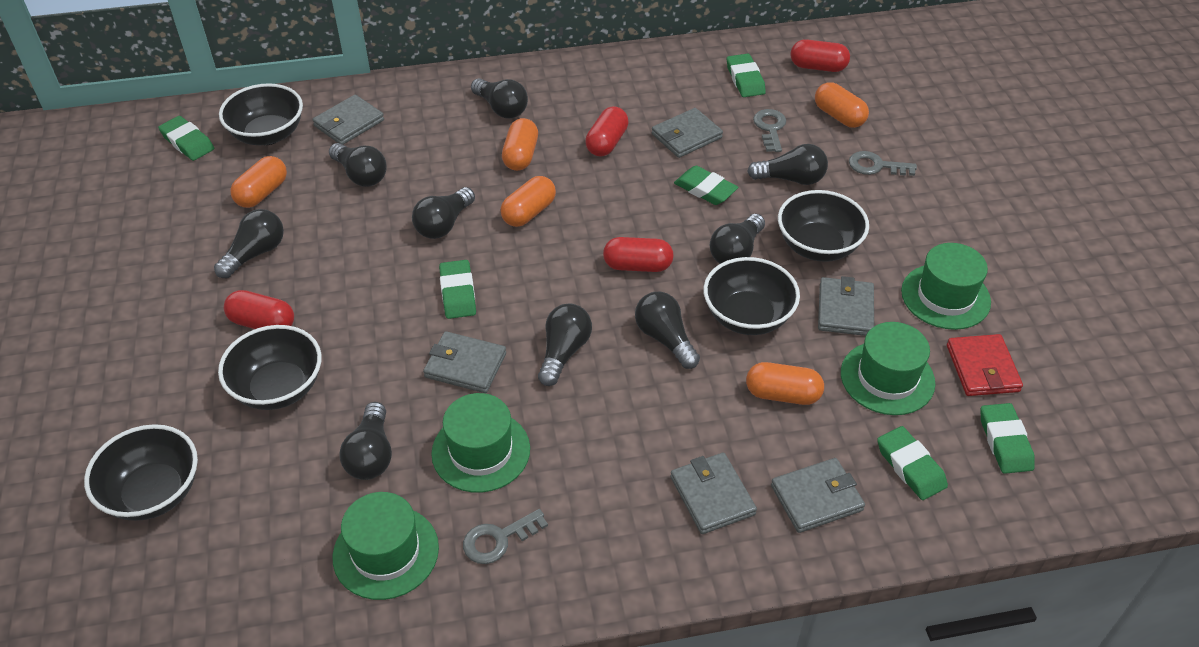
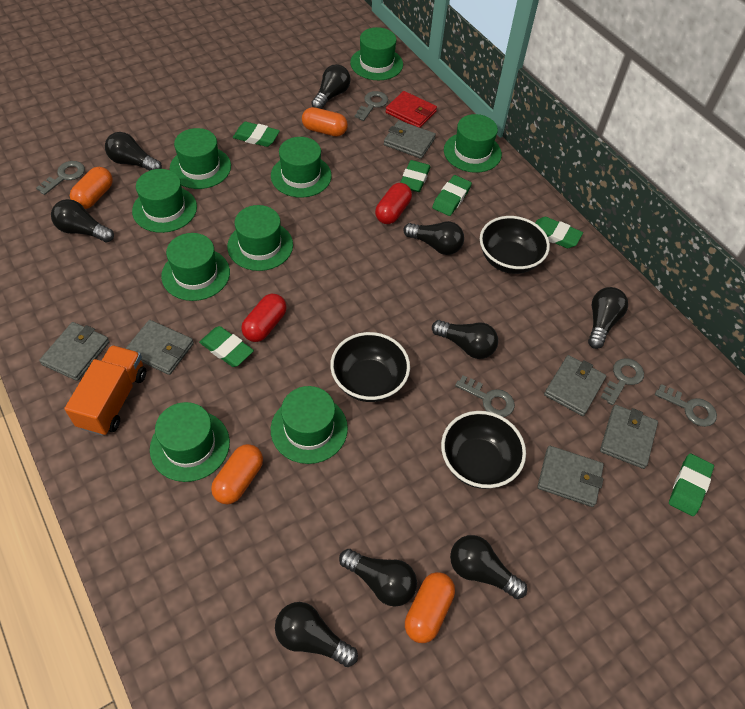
black bowl: 5 -> 3
green hat: 4 -> 9
grey key: 3 -> 5
orange capsule: 5 -> 4
orange truck: 0 -> 1
red capsule: 4 -> 2

